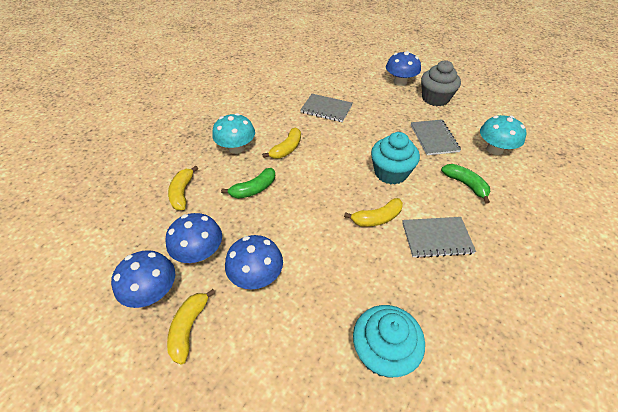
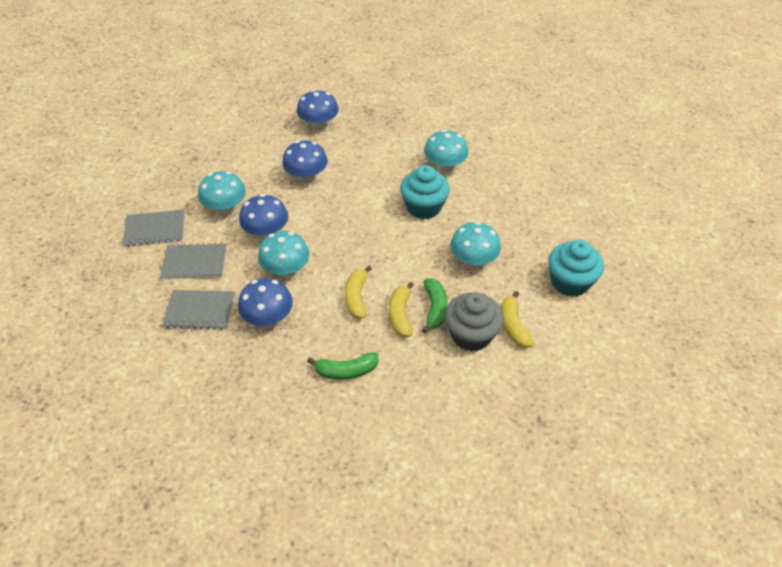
turquoise mushroom: 2 -> 4
yellow banana: 4 -> 3

